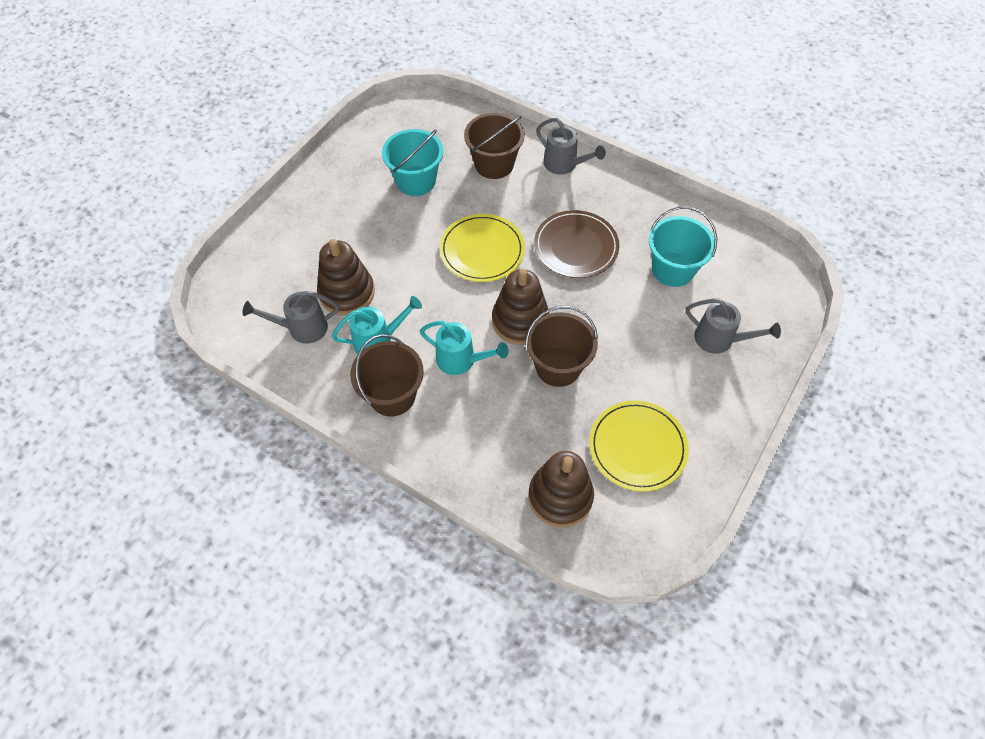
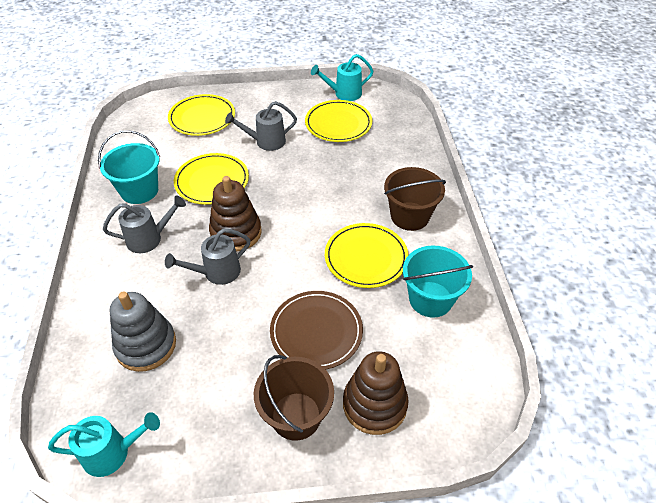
brown bucket: 3 -> 2
brown stacking toy: 3 -> 2
grey stacking toy: 0 -> 1
yellow plate: 2 -> 4

